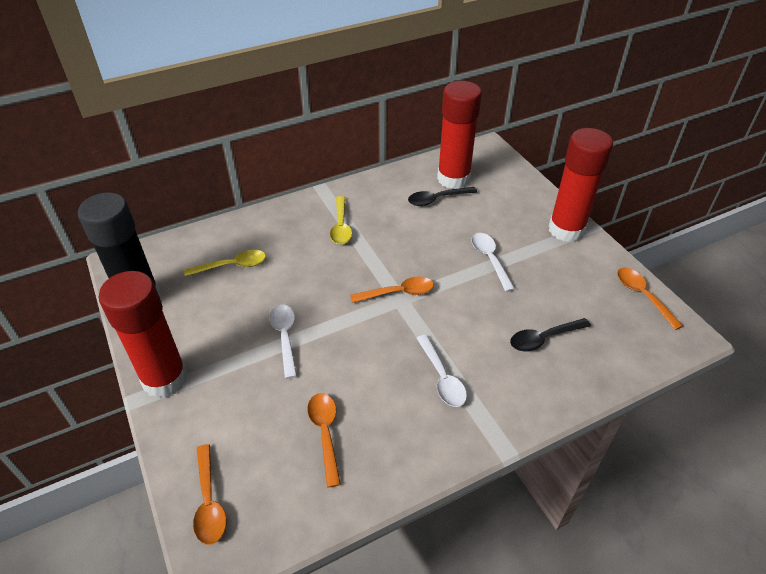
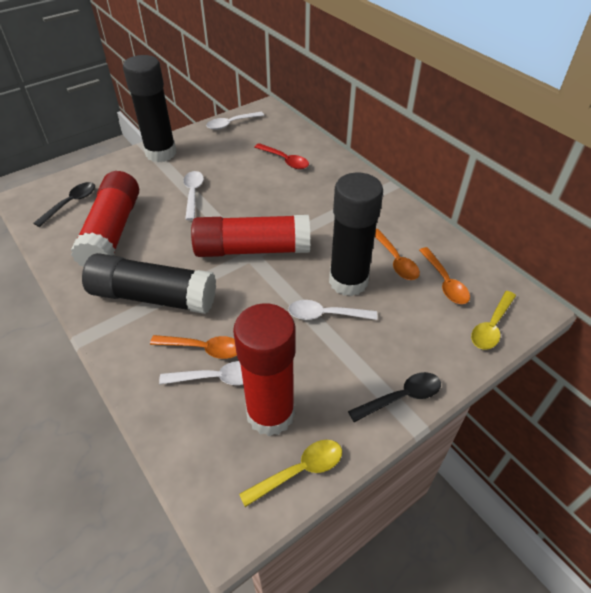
black glue stick: 1 -> 3
orange spoon: 4 -> 3
red spoon: 0 -> 1
white spoon: 3 -> 4

